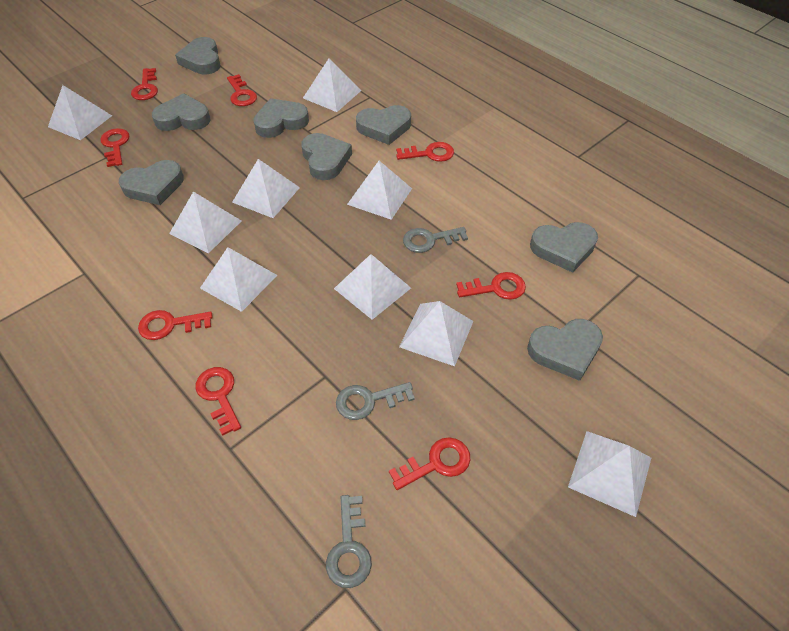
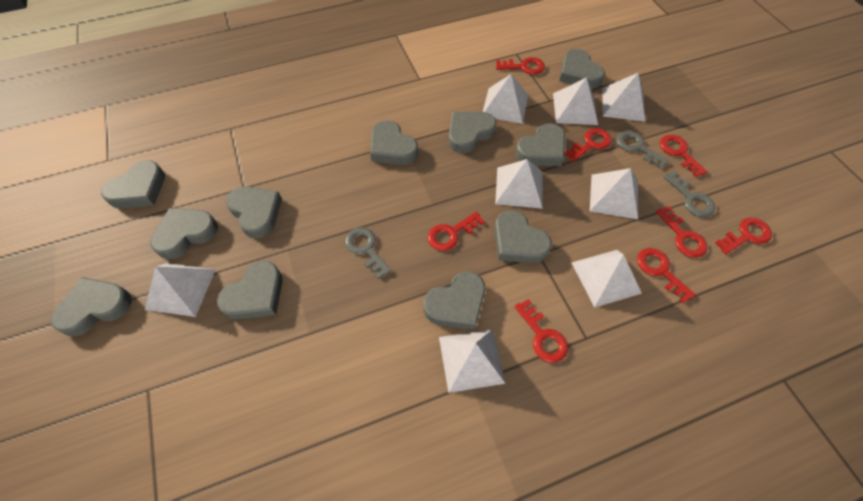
grey heart: 8 -> 11
white pyramid: 9 -> 8

